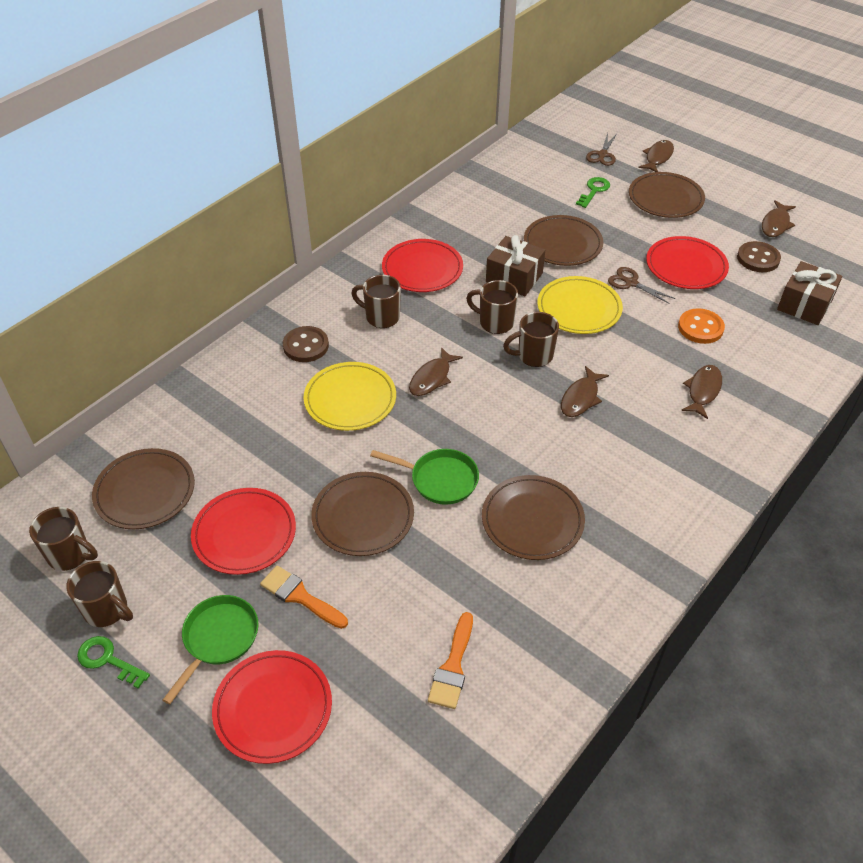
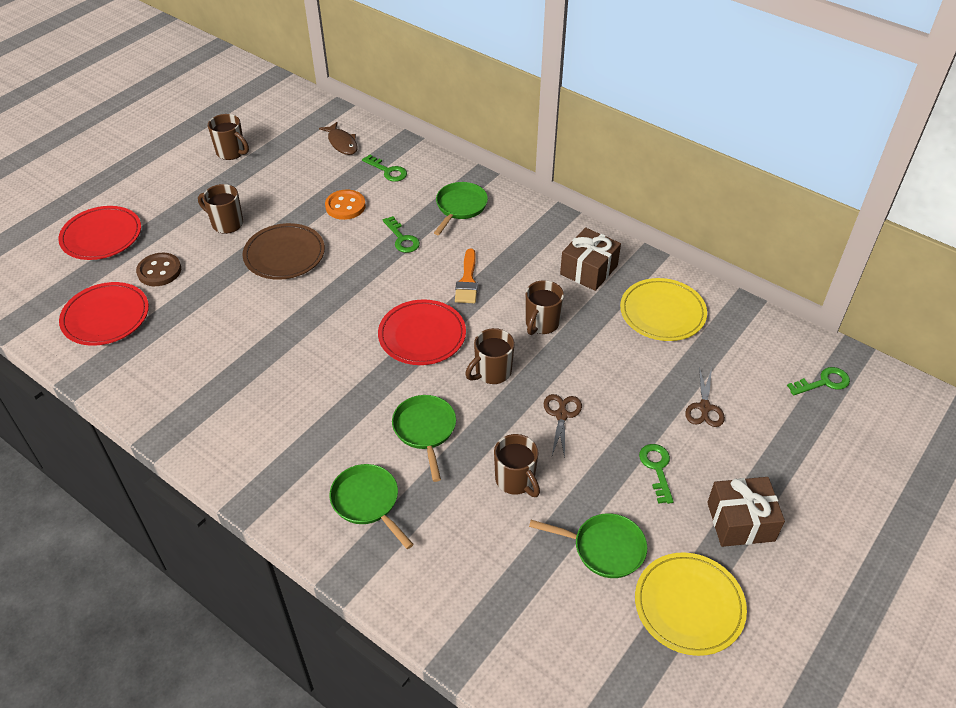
brown button: 2 -> 1
brown fish: 5 -> 1
brown plate: 5 -> 1
green key: 2 -> 4
green pan: 2 -> 4
orange brush: 2 -> 1
red plate: 4 -> 3

